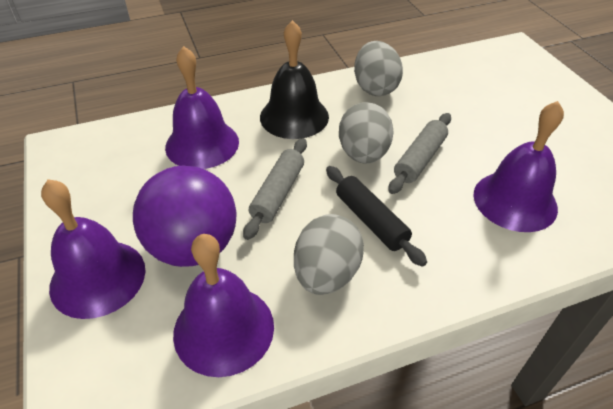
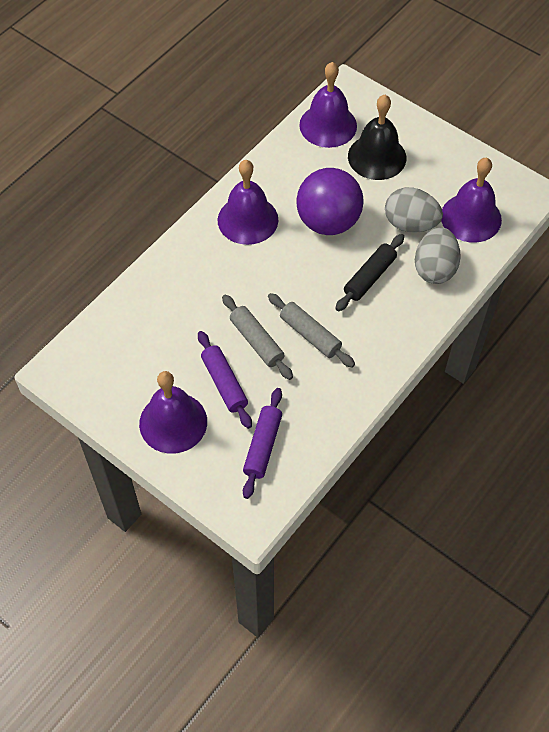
grey egg: 3 -> 2
purple rolling pin: 0 -> 2

